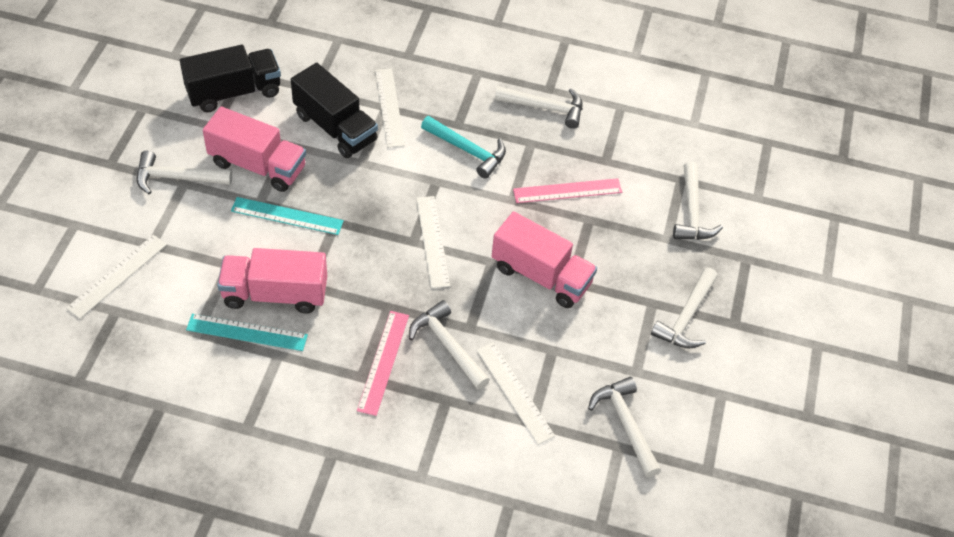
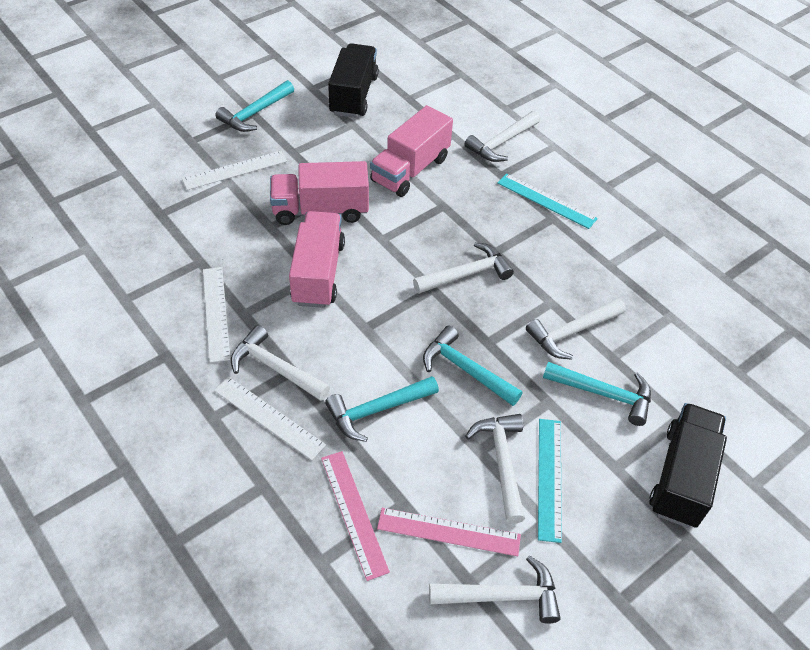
turquoise hammer: 1 -> 4
white ruler: 4 -> 3

